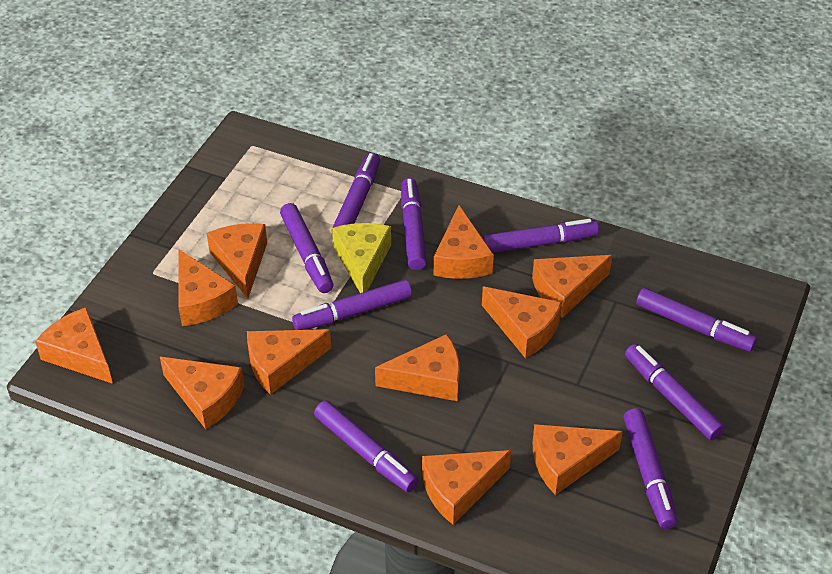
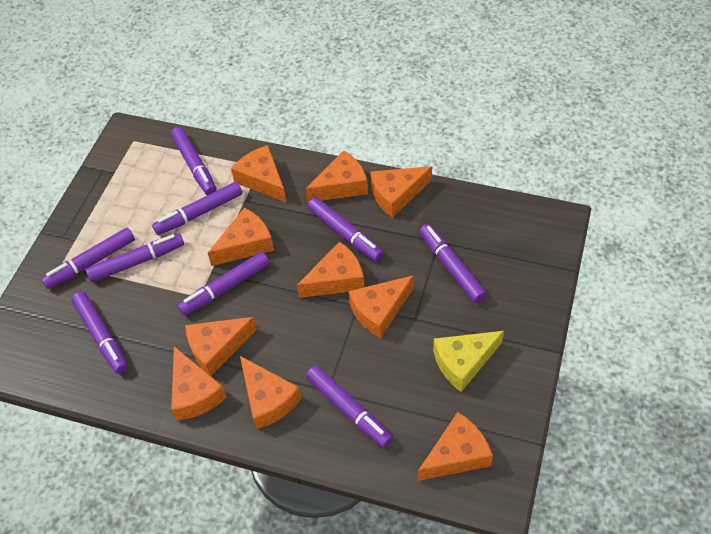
orange cheese: 11 -> 10

